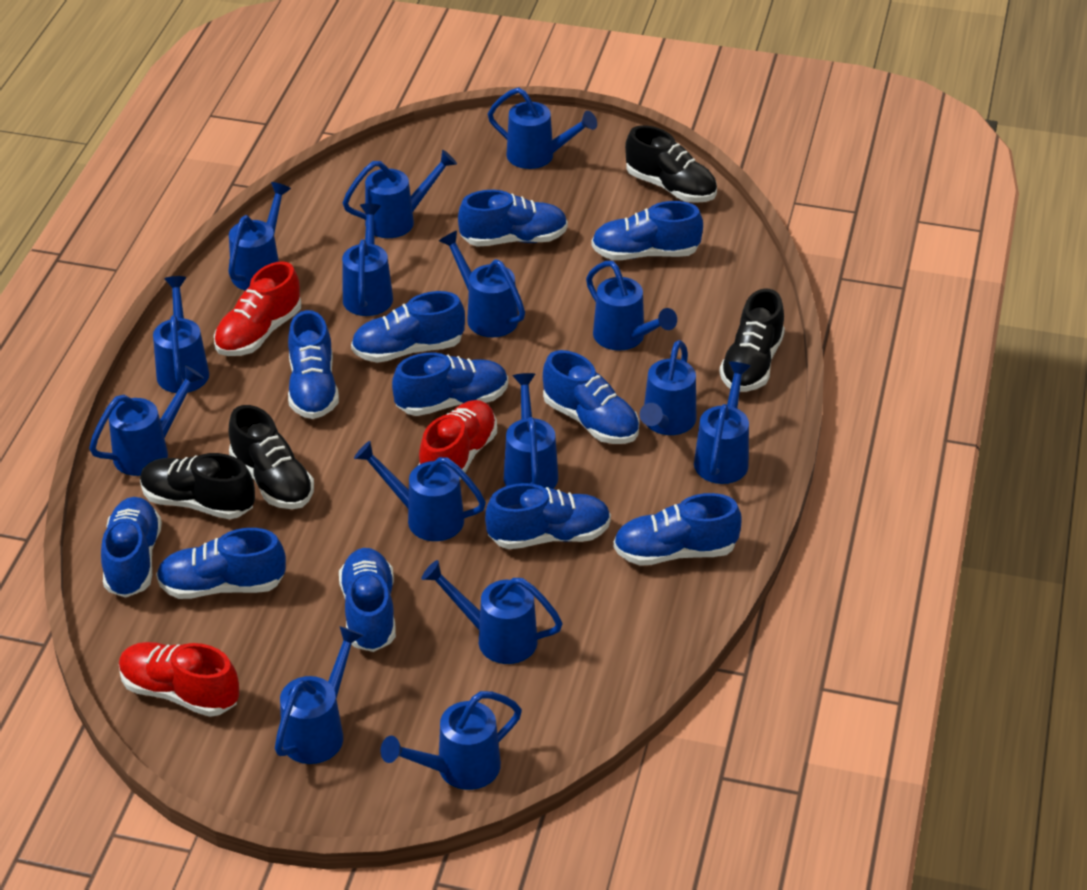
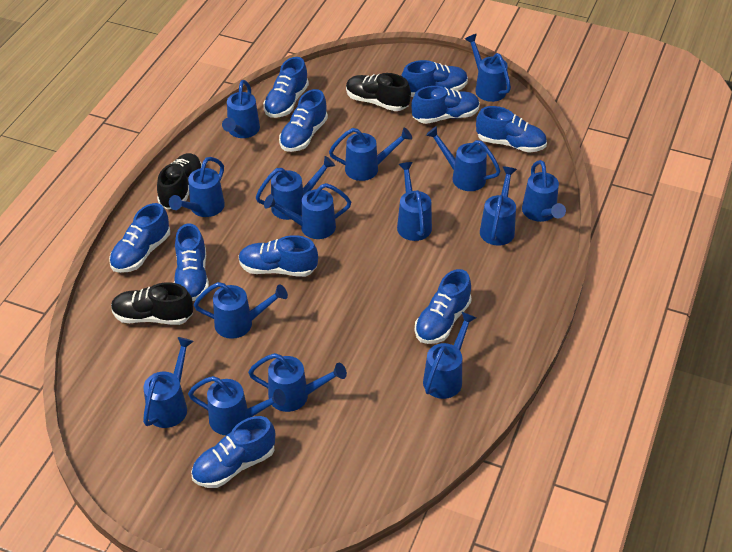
black shoe: 4 -> 3
blue shoe: 11 -> 10
red shoe: 3 -> 0

